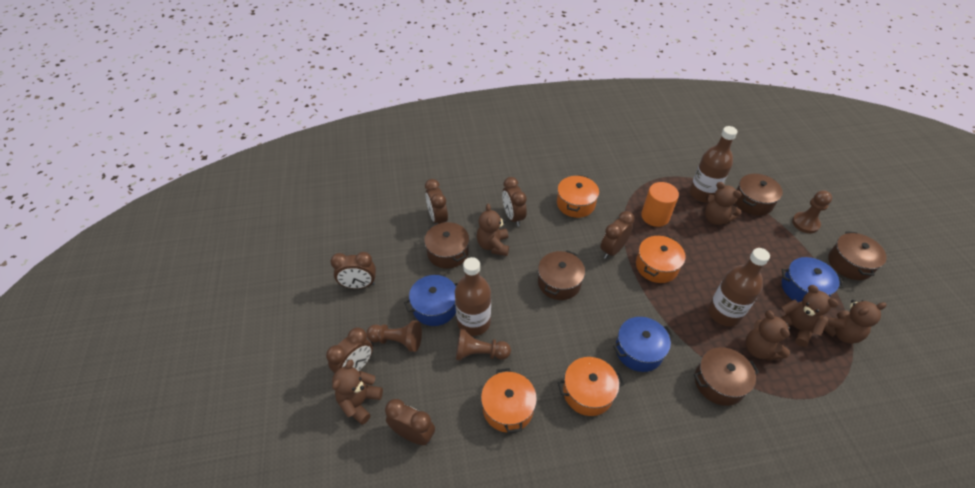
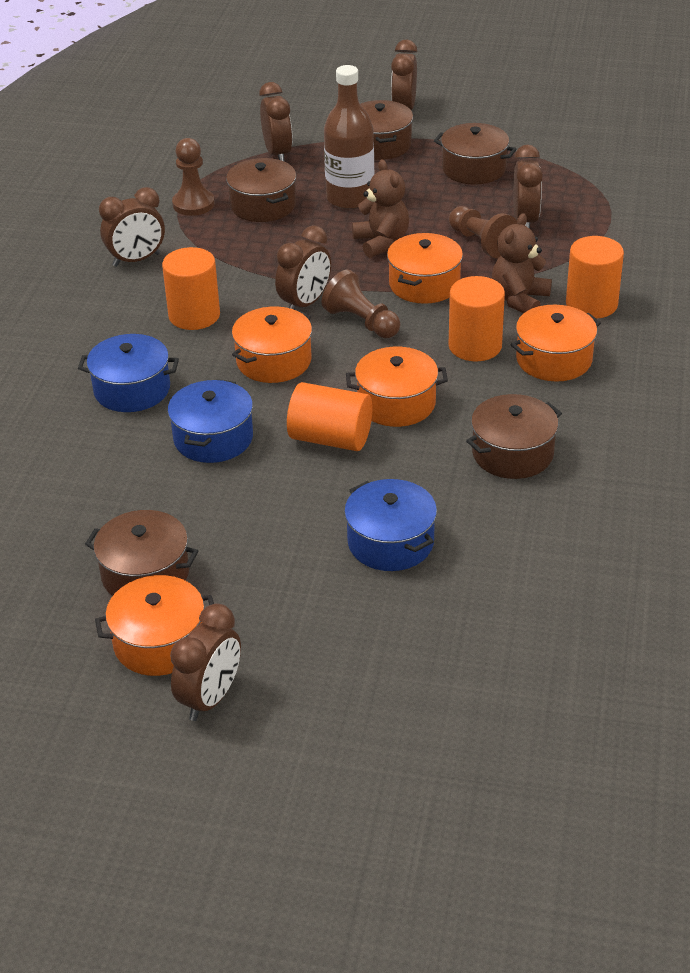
brown bottle: 3 -> 1
brown teddy bear: 6 -> 2
orange cylinder: 1 -> 4
orange pot: 4 -> 5

